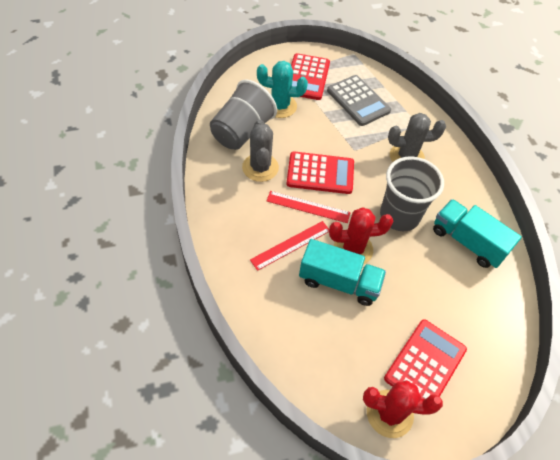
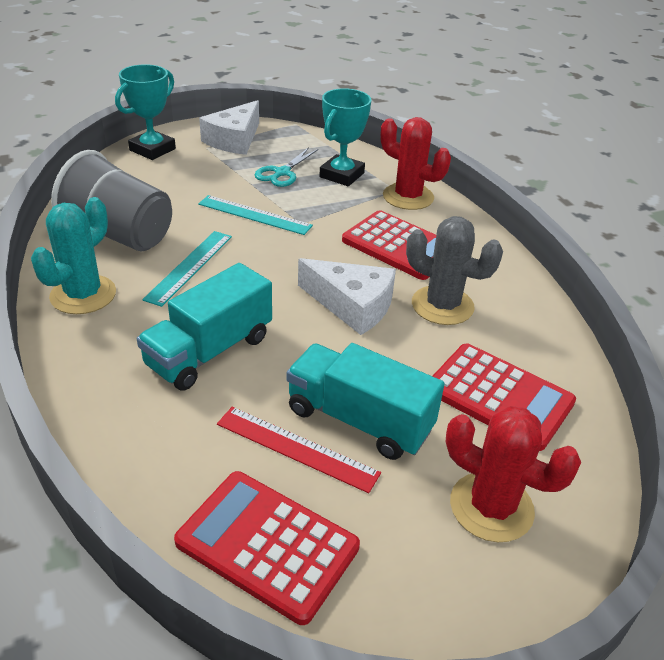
grey cactus: 2 -> 1
grey calculator: 1 -> 0
grey cup: 2 -> 1
red ruler: 2 -> 1
turquoise ruler: 0 -> 2
turquoise scissors: 0 -> 1
turquoise trophy: 0 -> 2
white cheese: 0 -> 2

